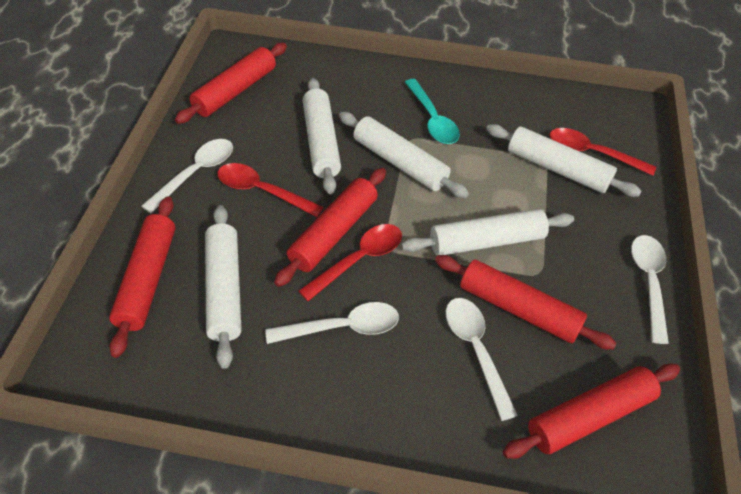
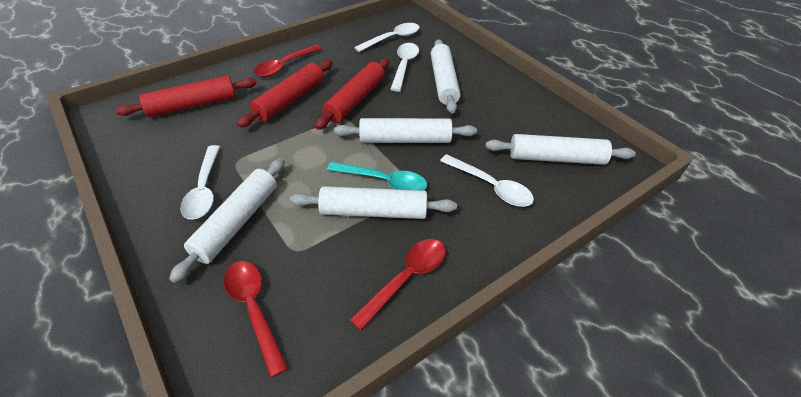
red rolling pin: 5 -> 3

